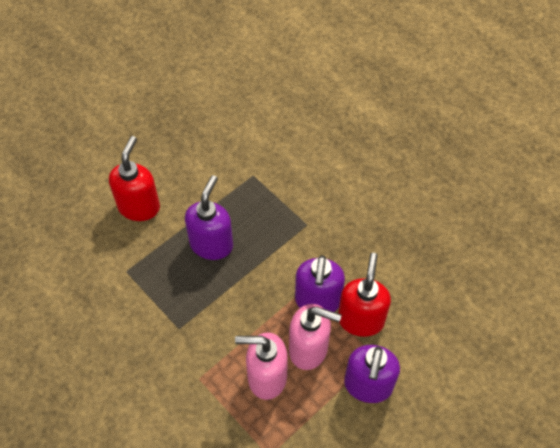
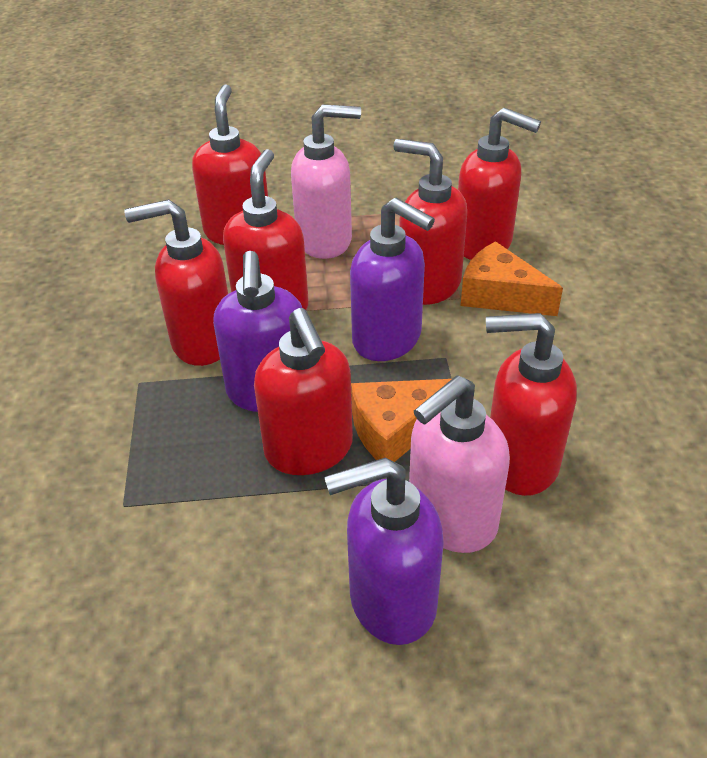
orange cheese: 0 -> 2
red soap dispenser: 2 -> 7

